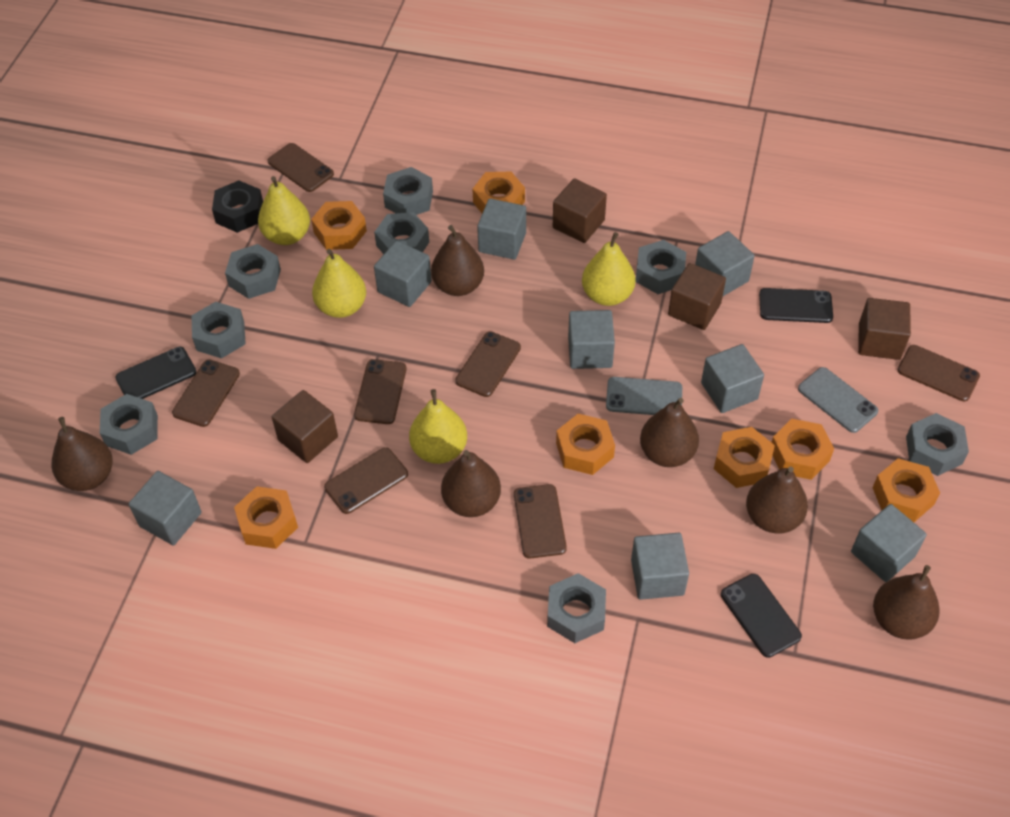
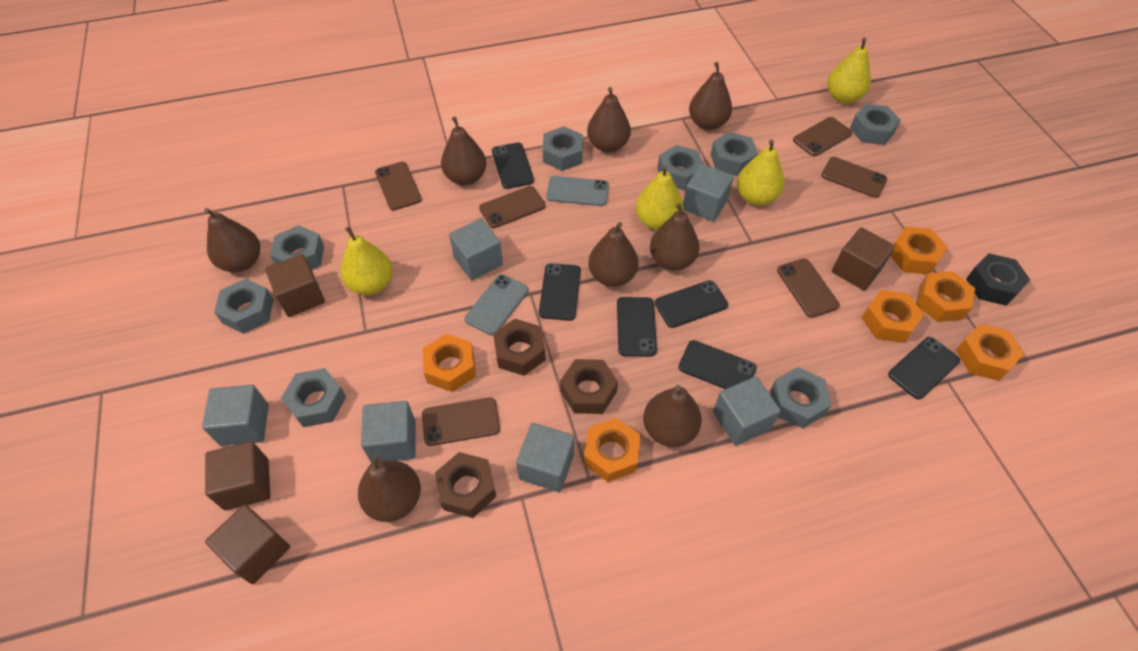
black phone: 3 -> 6
brown nut: 0 -> 3
brown pear: 6 -> 8
brown phone: 7 -> 6
grey cube: 8 -> 6
orange nut: 7 -> 6

